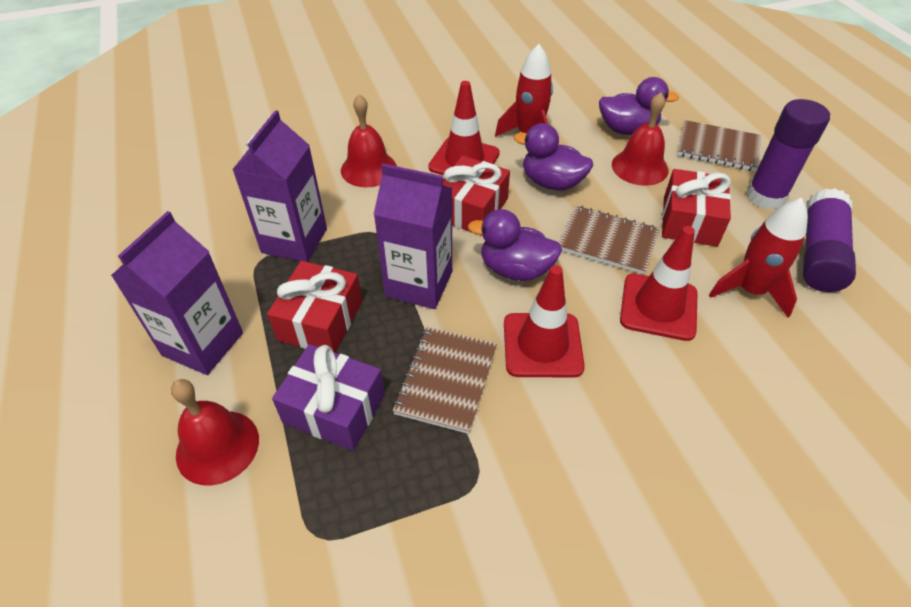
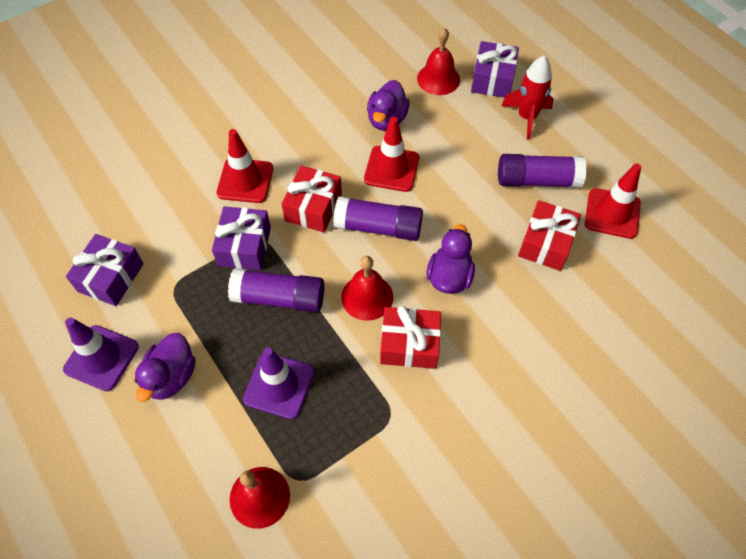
brown notebook: 3 -> 0
purple carton: 3 -> 0
purple gift: 1 -> 3
purple glue stick: 2 -> 3
purple traffic cone: 0 -> 2
red rocket: 2 -> 1

